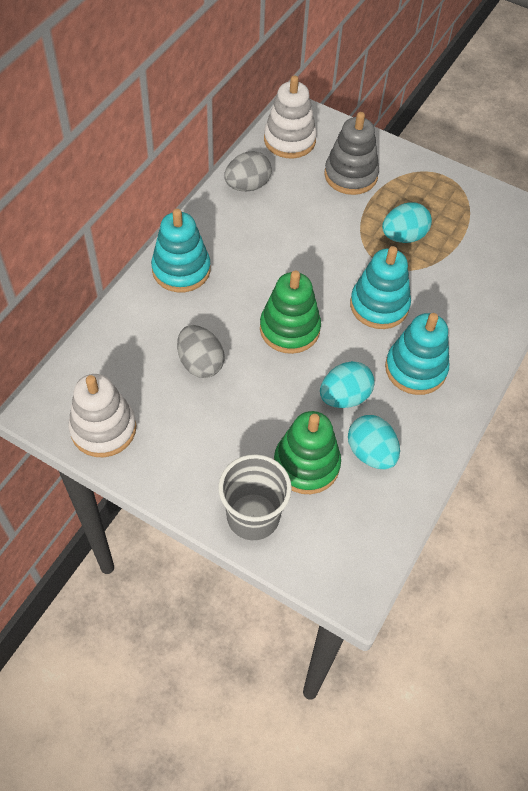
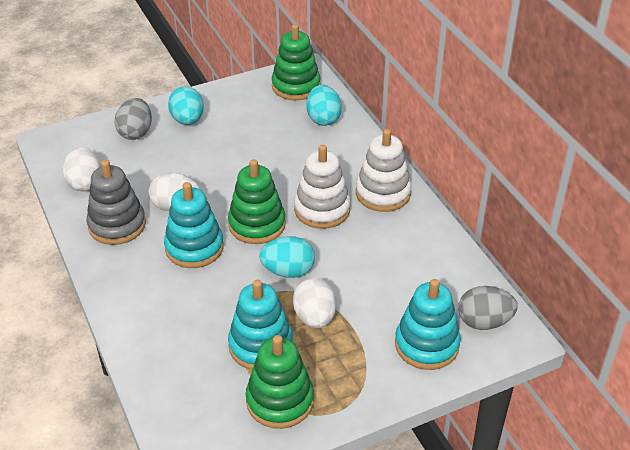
green stacking toy: 2 -> 3
grey cup: 1 -> 0
white egg: 0 -> 3

